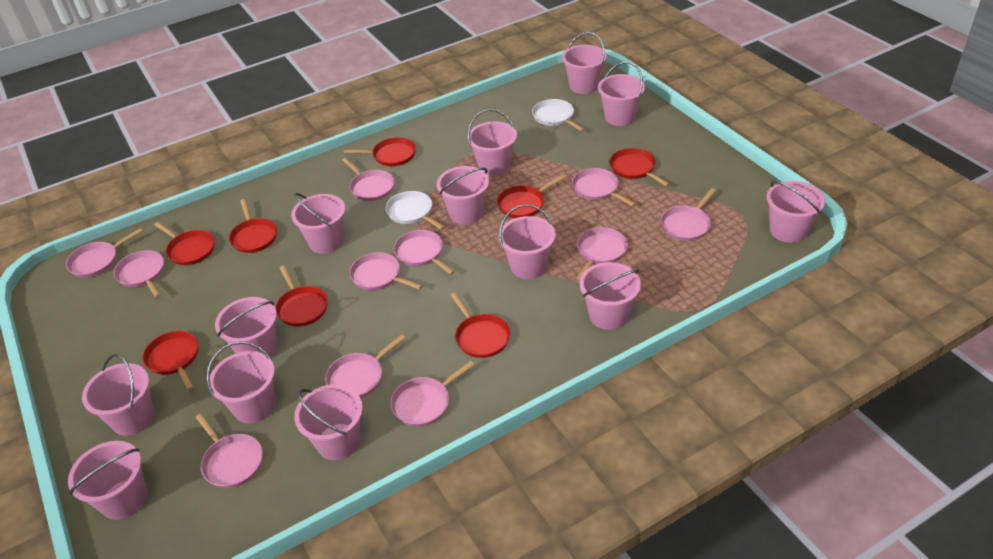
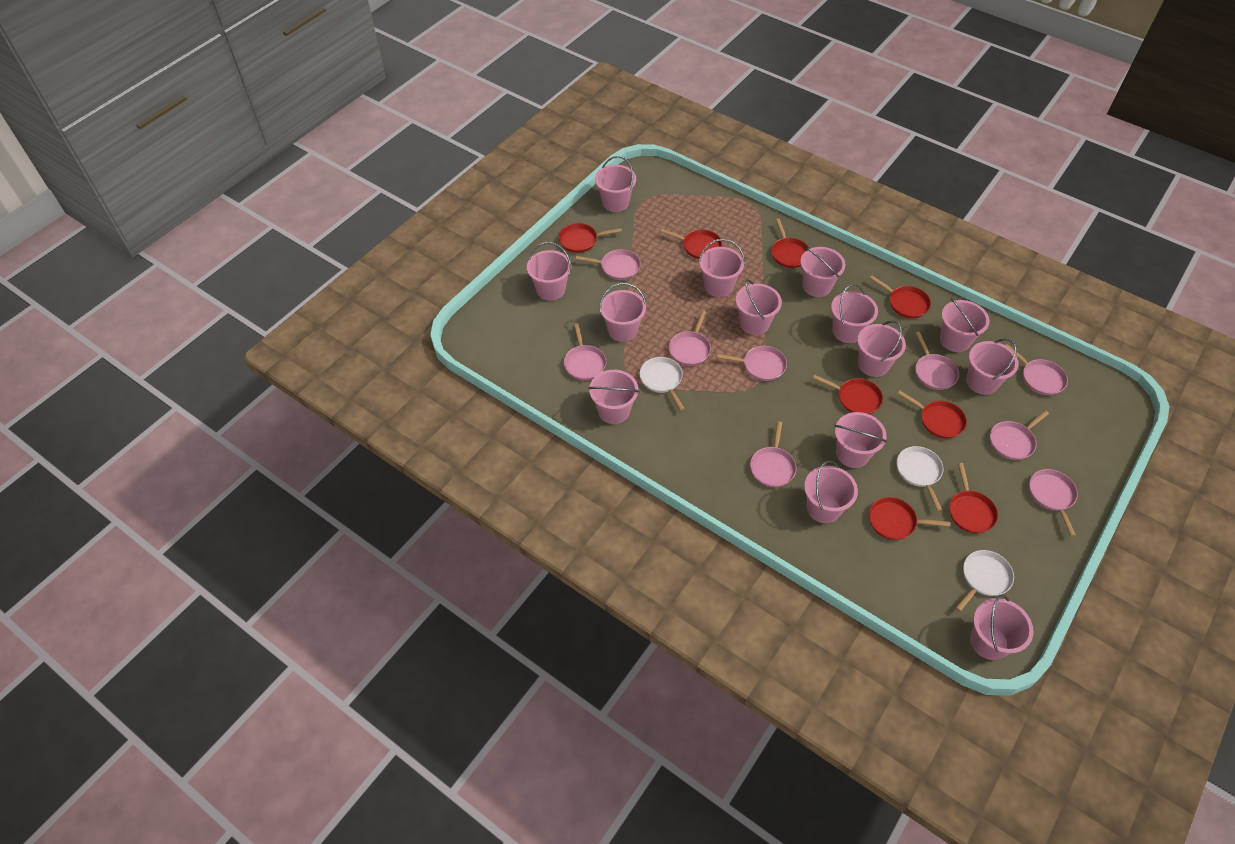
pink bucket: 13 -> 14
pink pan: 11 -> 9
white pan: 2 -> 3

